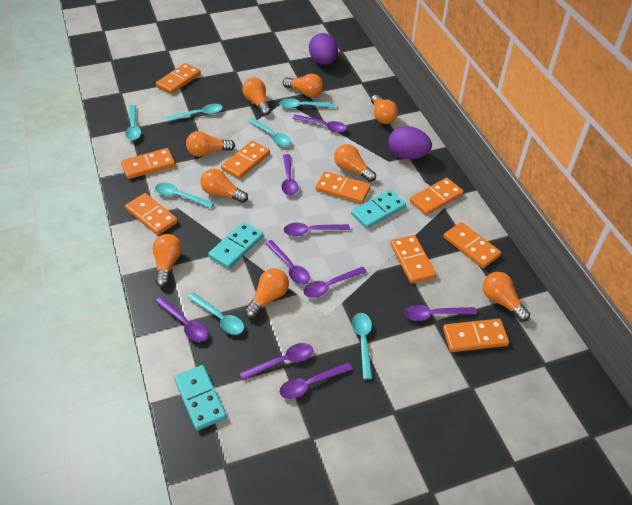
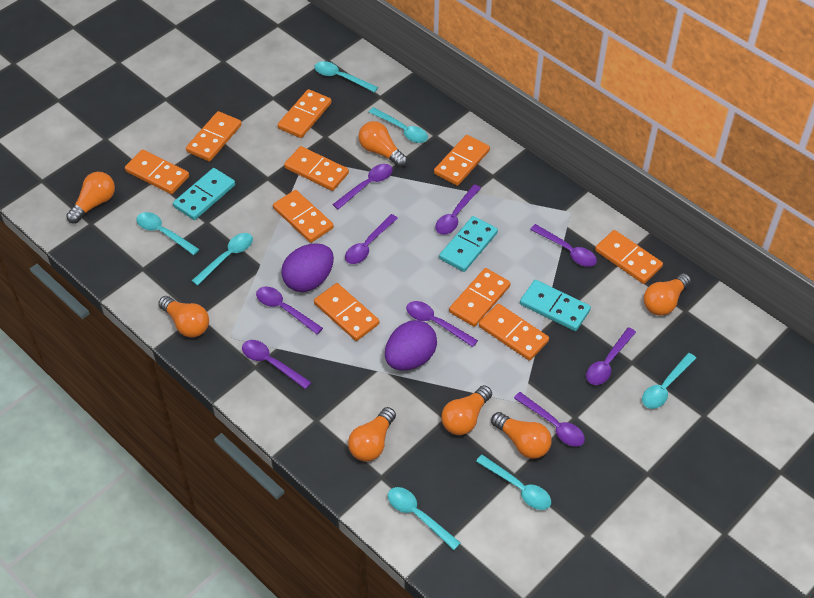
orange domino: 9 -> 10
orange light bulb: 9 -> 7

